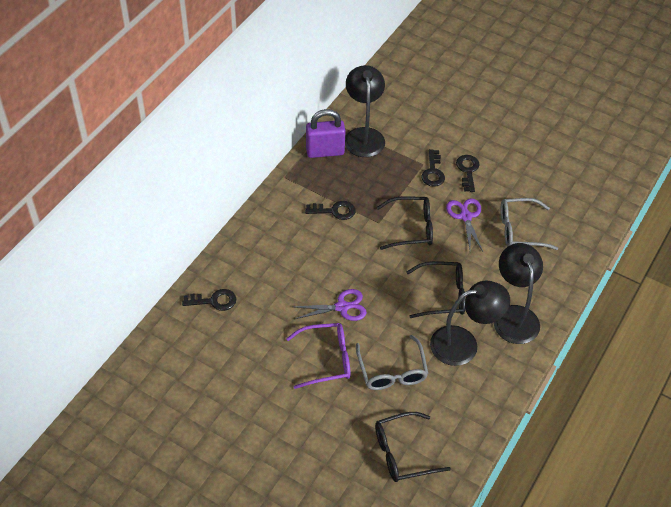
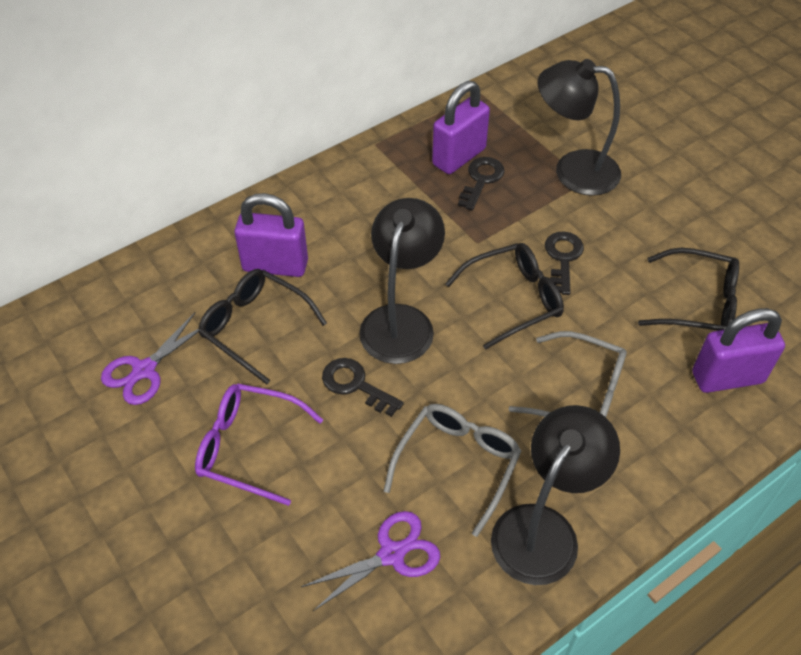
black key: 4 -> 3
purple padlock: 1 -> 3

